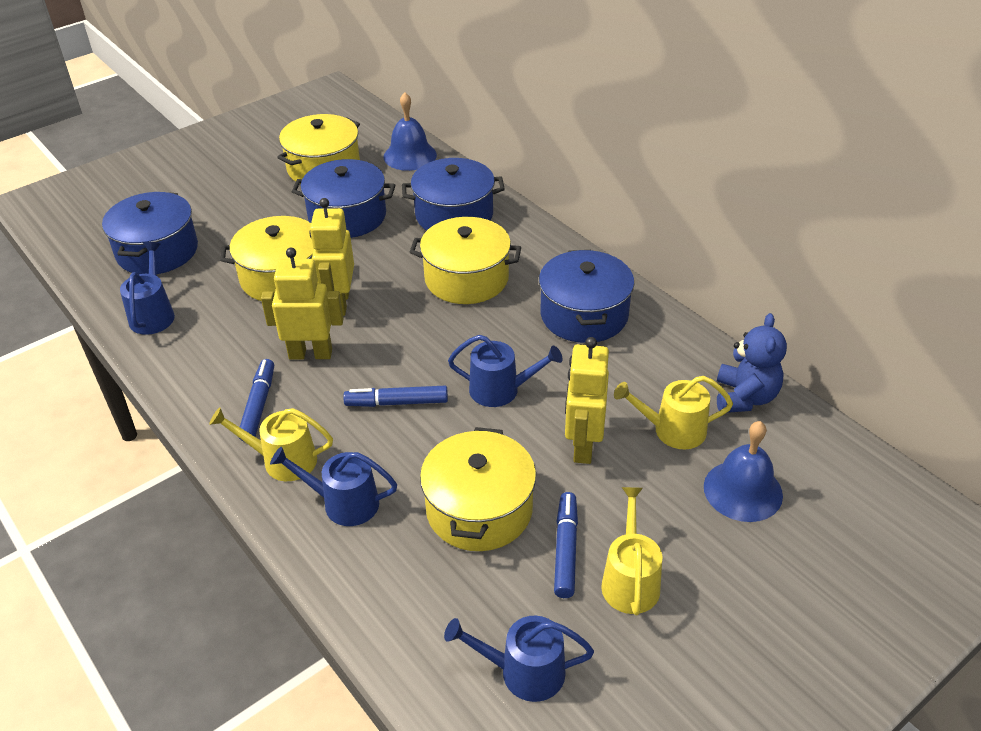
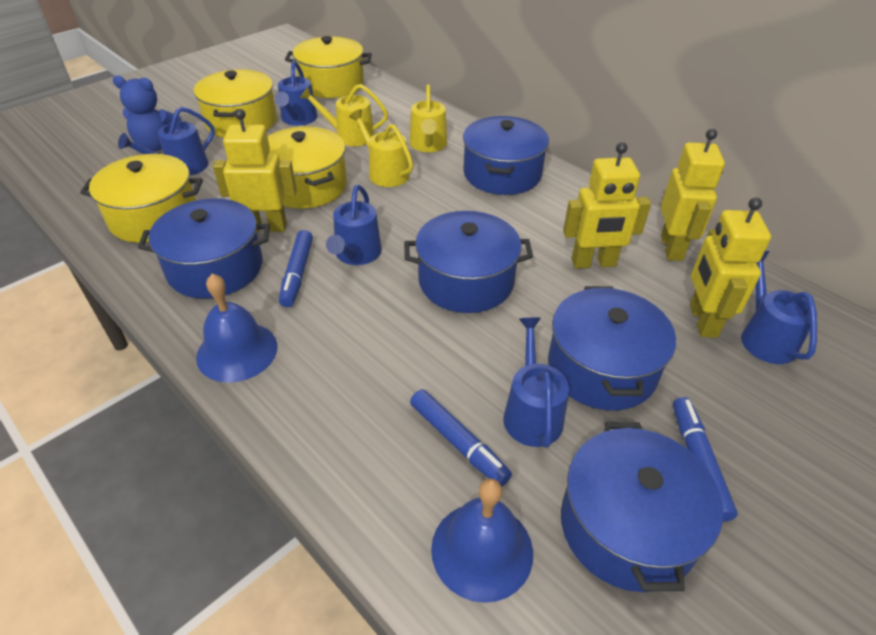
blue pot: 4 -> 5
blue watering can: 4 -> 5
yellow robot: 3 -> 4

